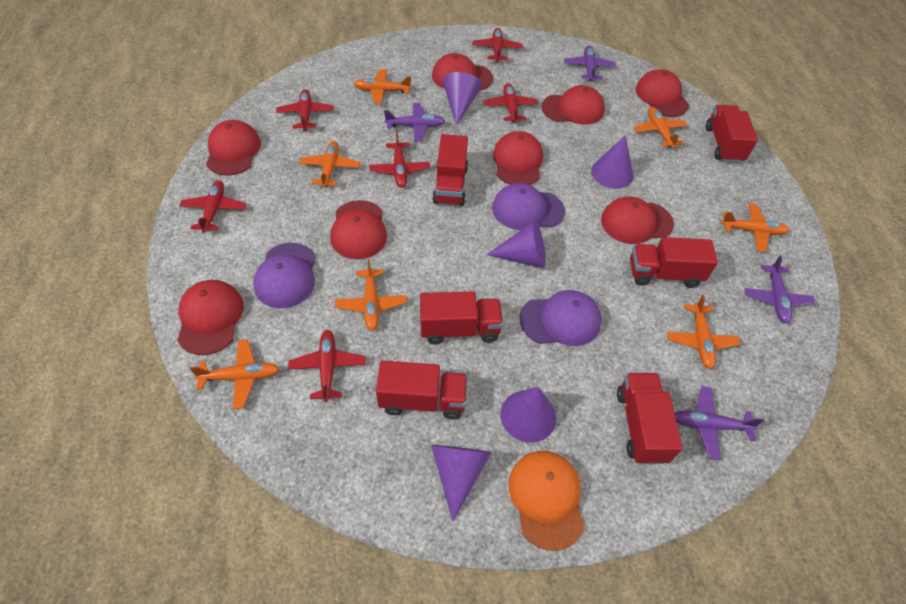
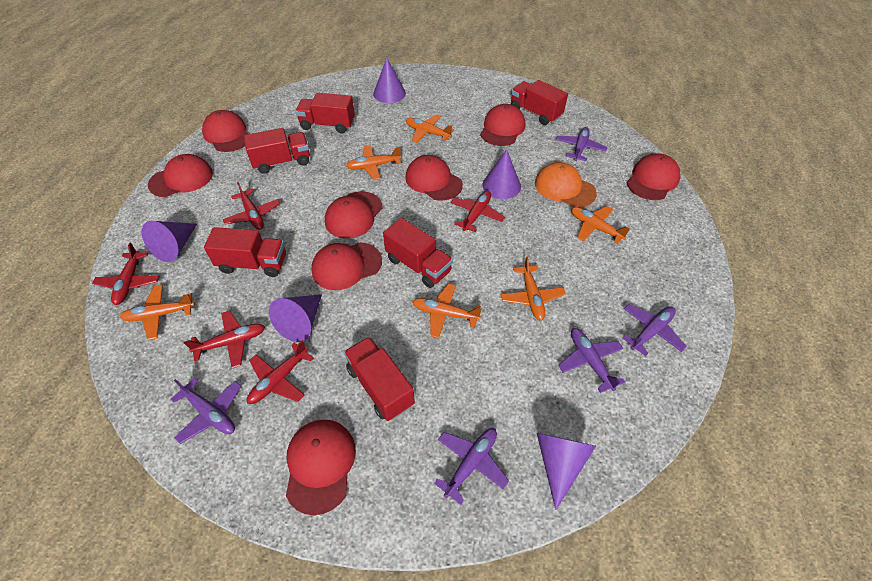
orange plane: 7 -> 6
purple cap: 3 -> 0
purple plane: 4 -> 5
red plane: 6 -> 5

